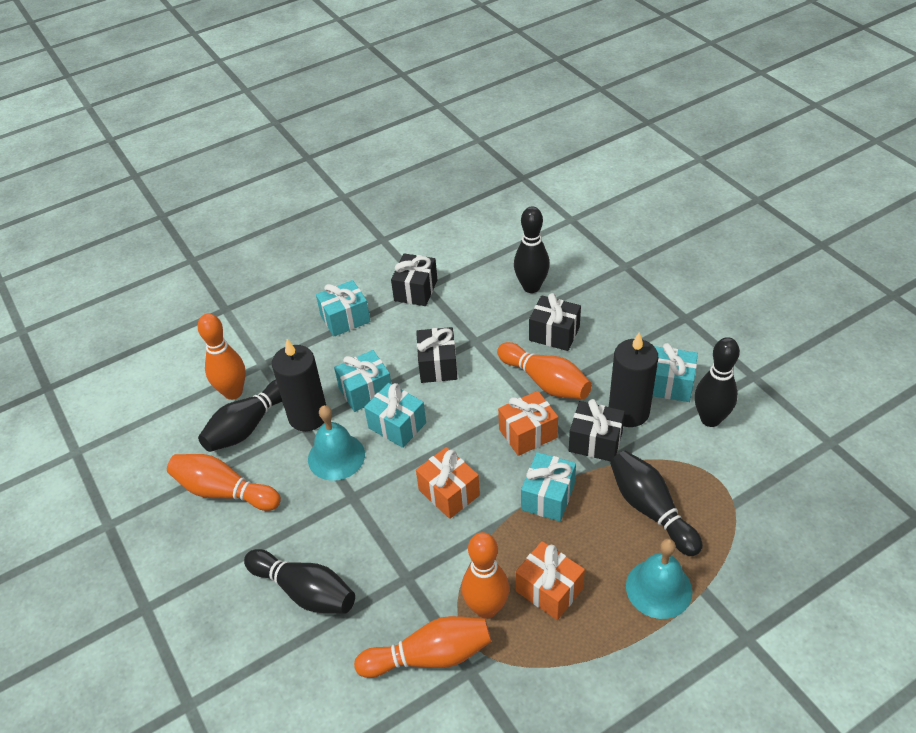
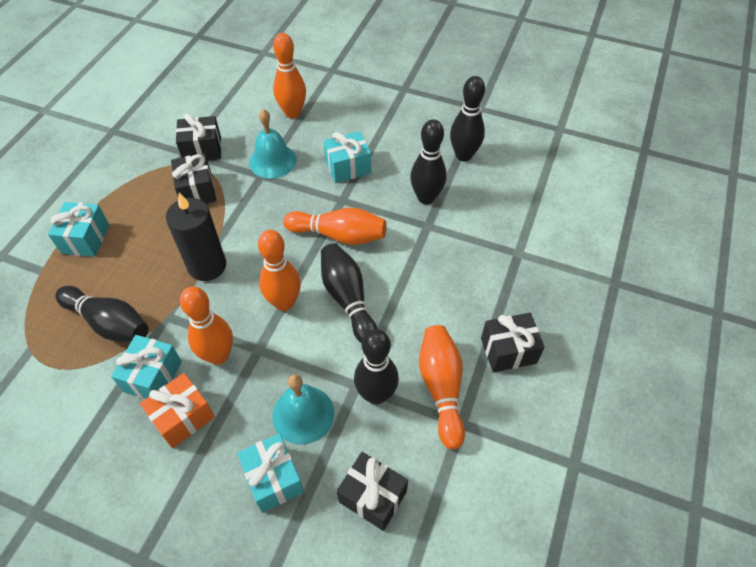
black candle: 2 -> 1
orange gift: 3 -> 1
turquoise gift: 5 -> 4

